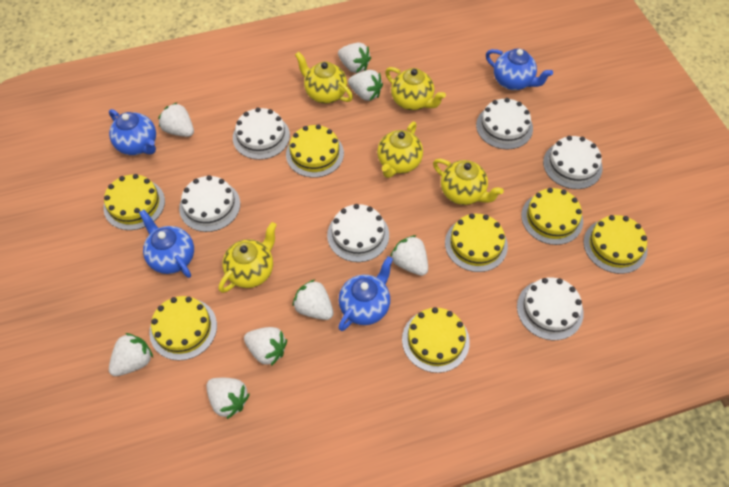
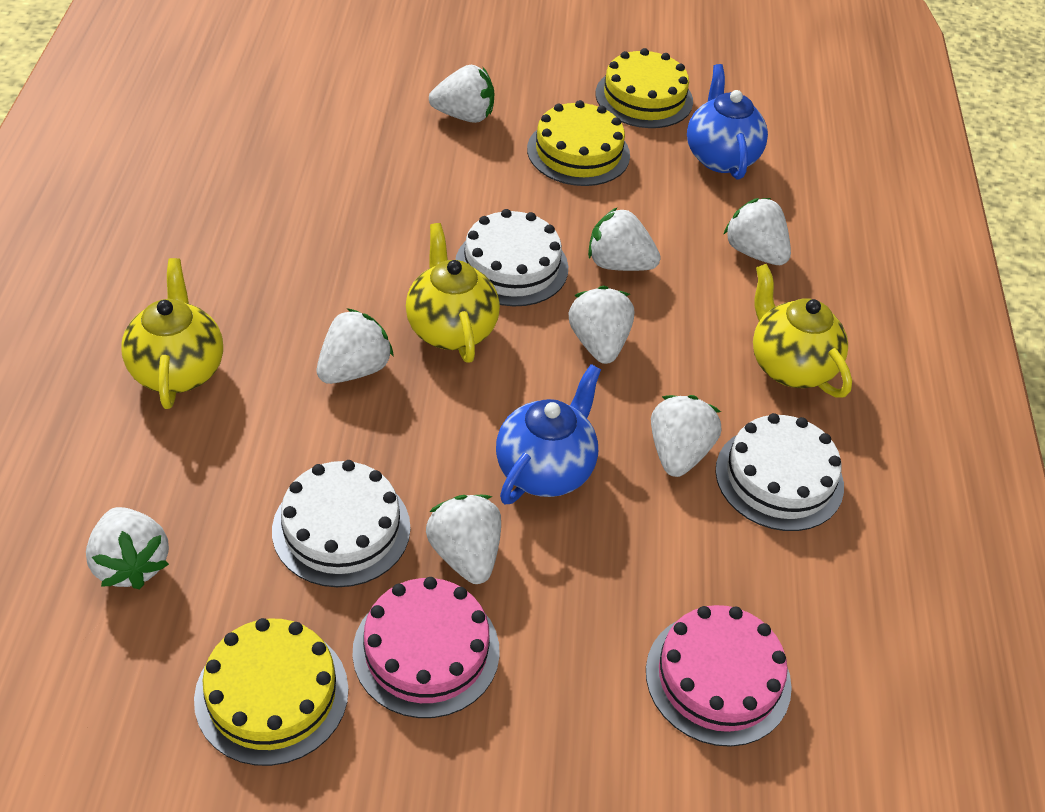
blue teapot: 4 -> 2
pink cake: 0 -> 2
white cake: 6 -> 3
yellow cake: 7 -> 3
yellow teapot: 5 -> 3

